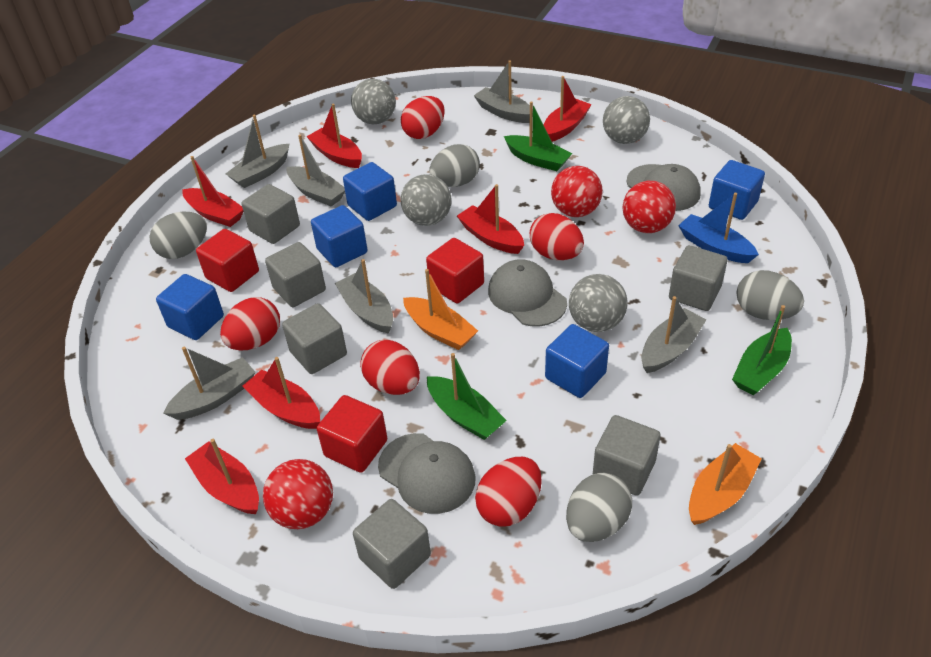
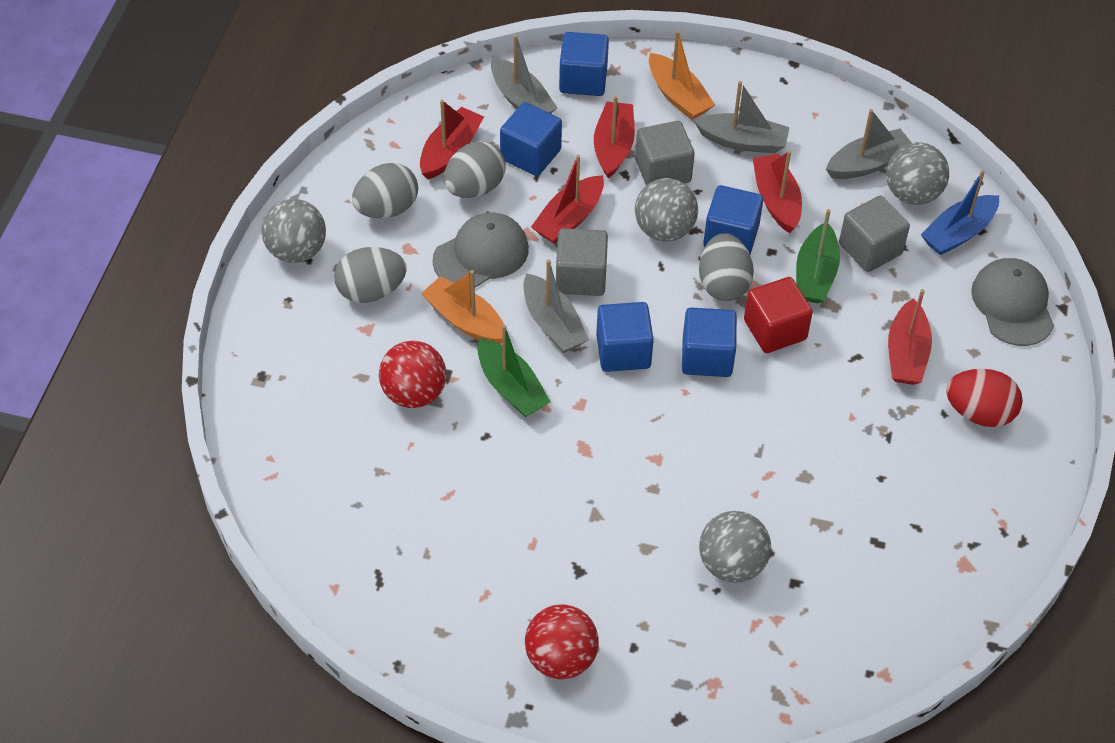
green boat: 3 -> 2
grey boat: 6 -> 4
grey cap: 3 -> 2
grey cube: 6 -> 3
red ball: 3 -> 2
red boat: 6 -> 5
red cube: 3 -> 1
red egg: 5 -> 1

